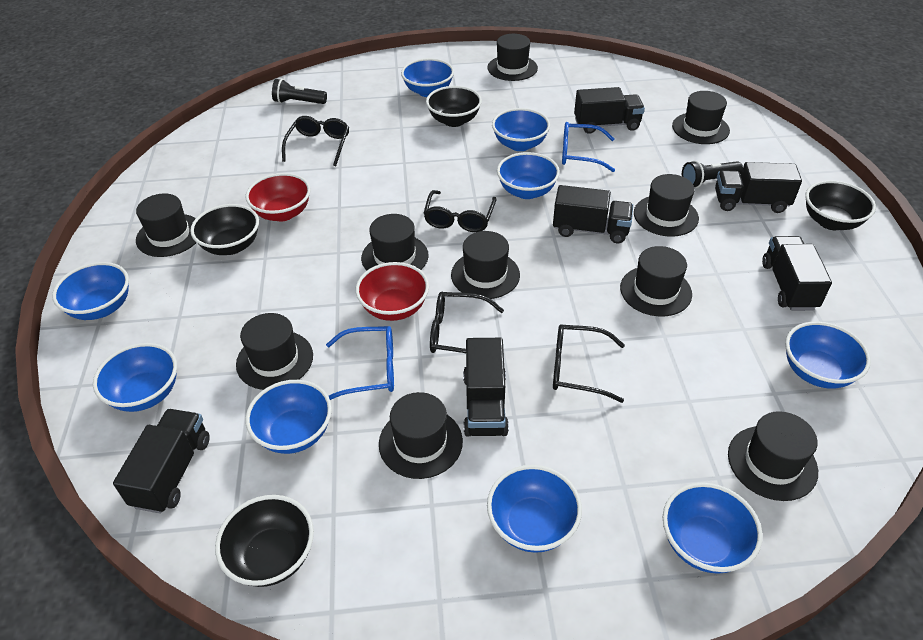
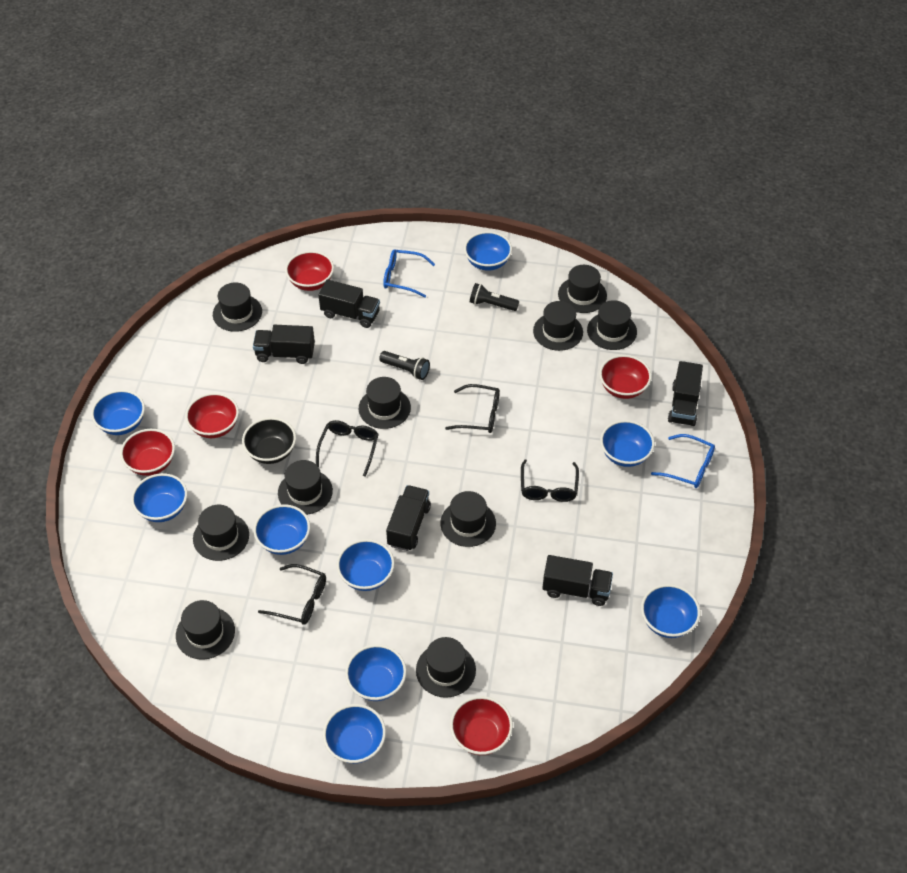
black bowl: 4 -> 1
black truck: 6 -> 5
red bowl: 2 -> 5

